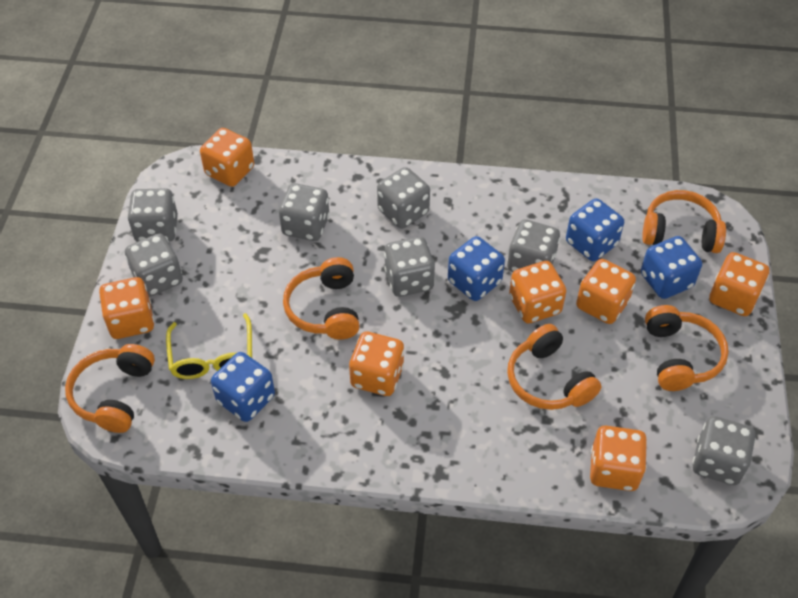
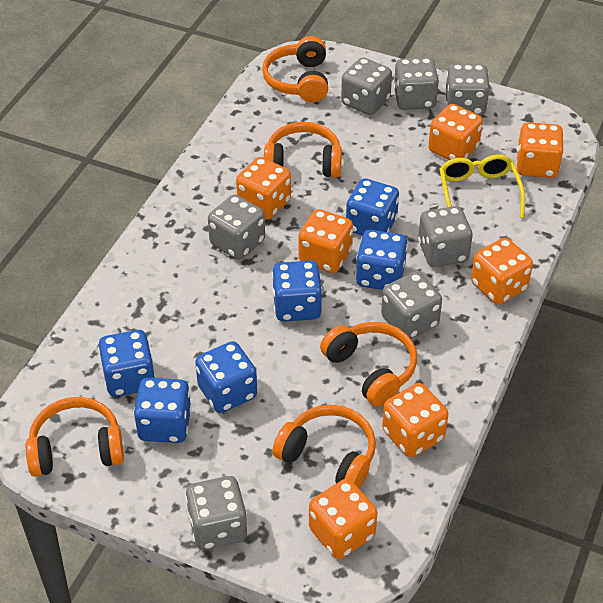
blue dice: 4 -> 6

